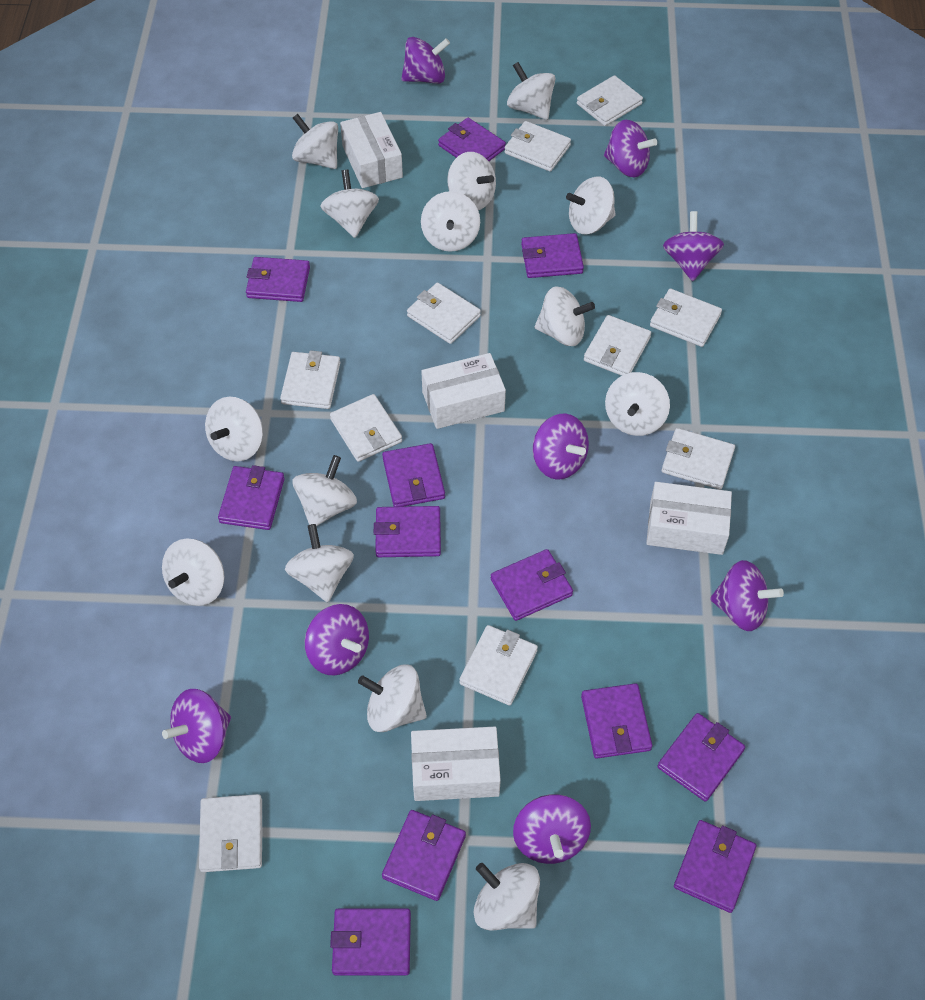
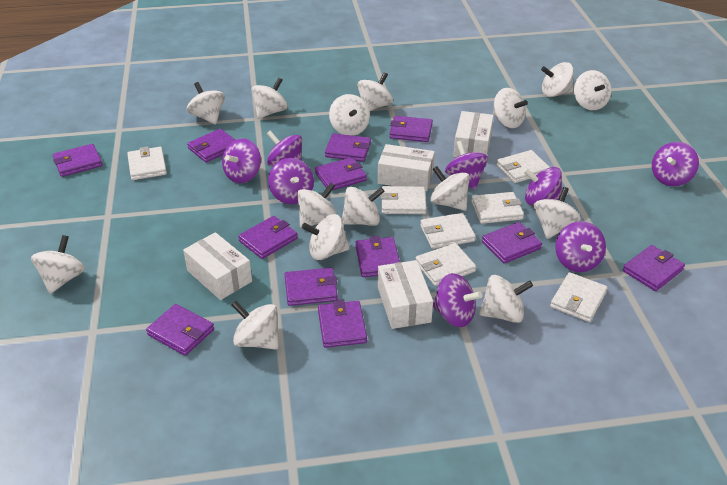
white spinning top: 14 -> 15
white wallet: 10 -> 7

